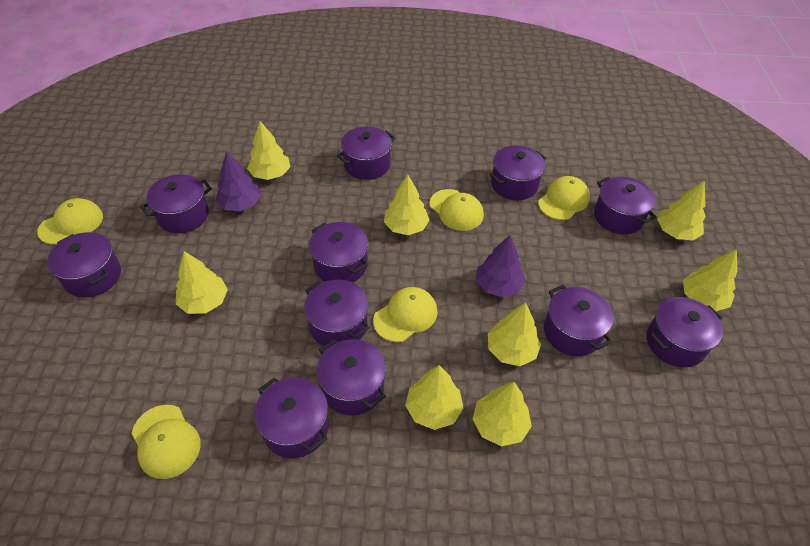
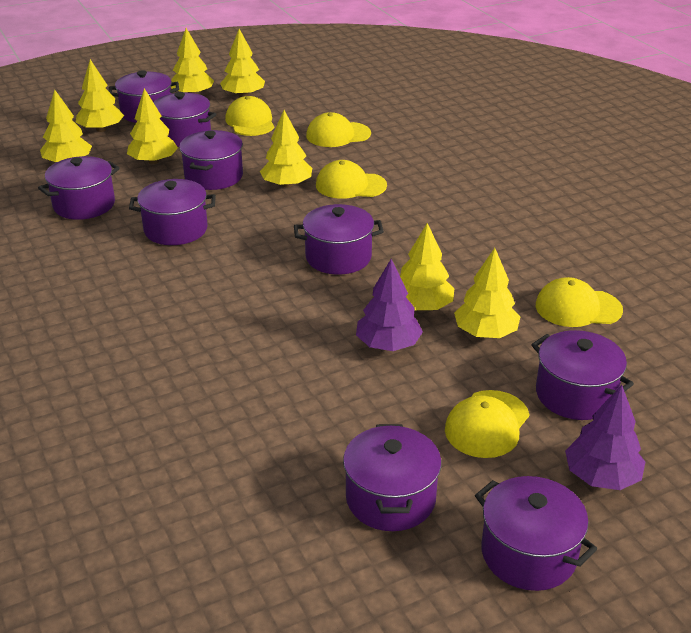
purple pot: 11 -> 9

